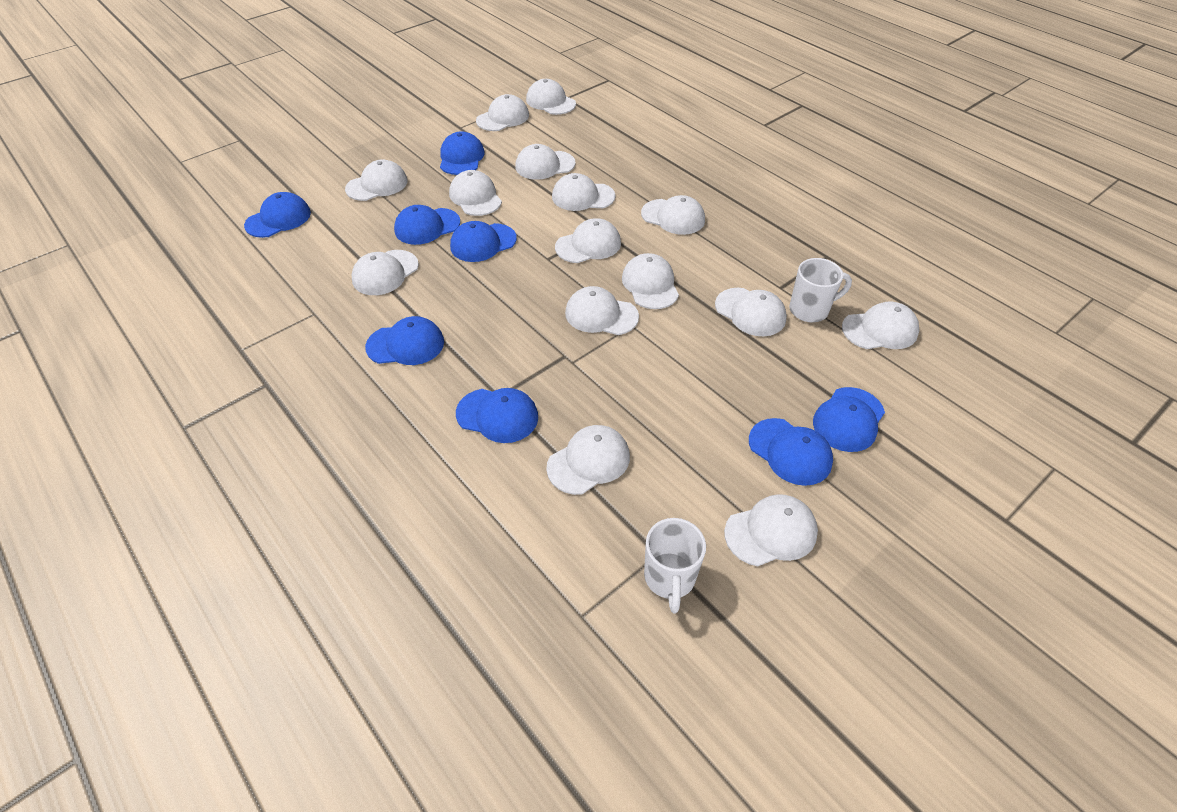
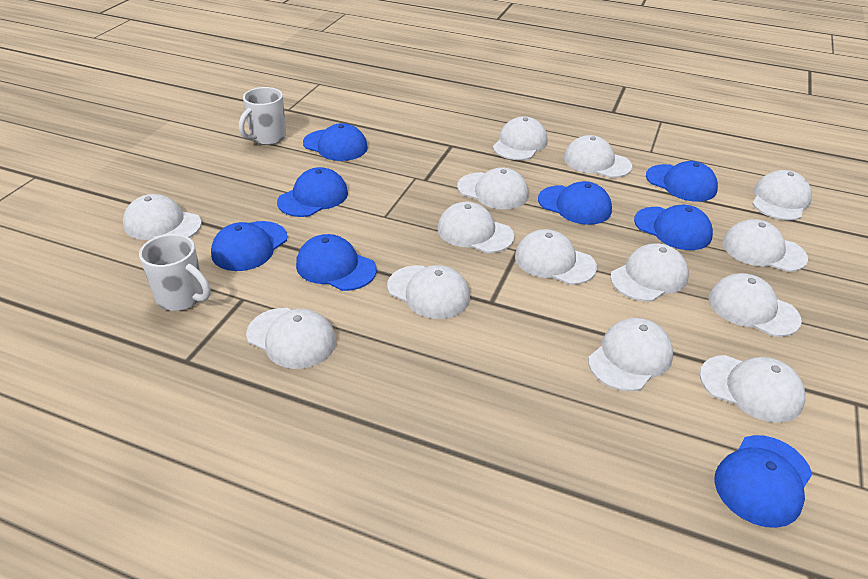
white cap: 15 -> 14

